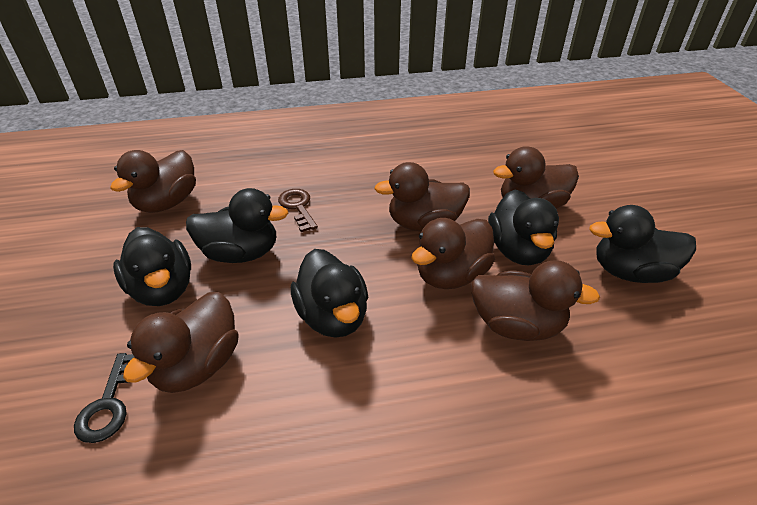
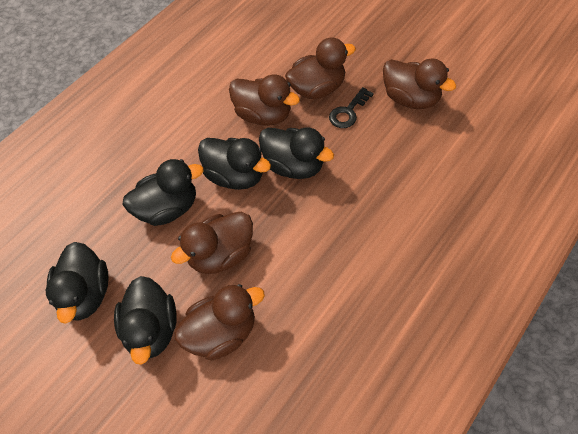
brown duck: 6 -> 5
brown key: 1 -> 0

